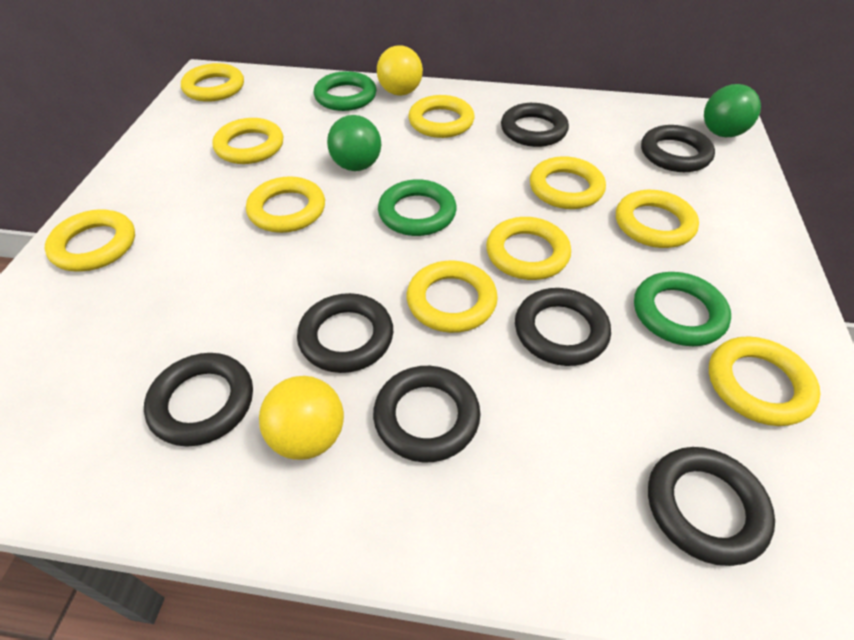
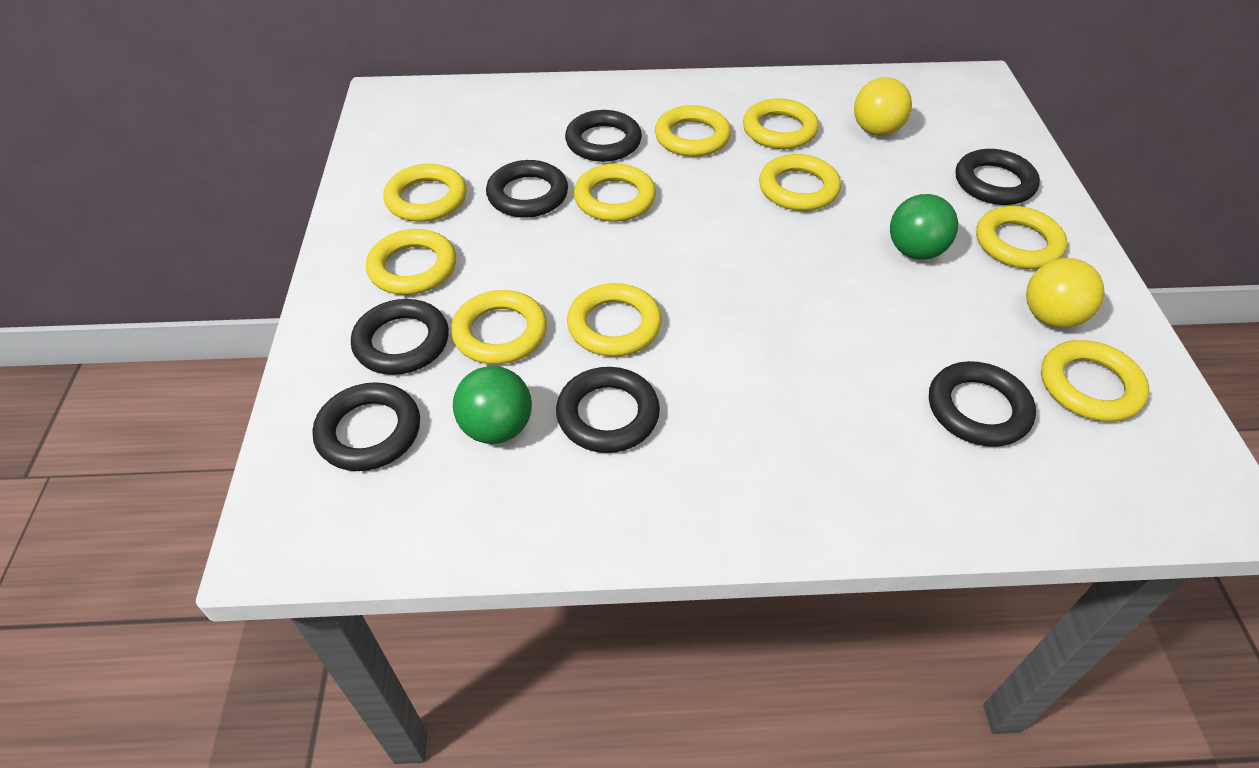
green ring: 3 -> 0

